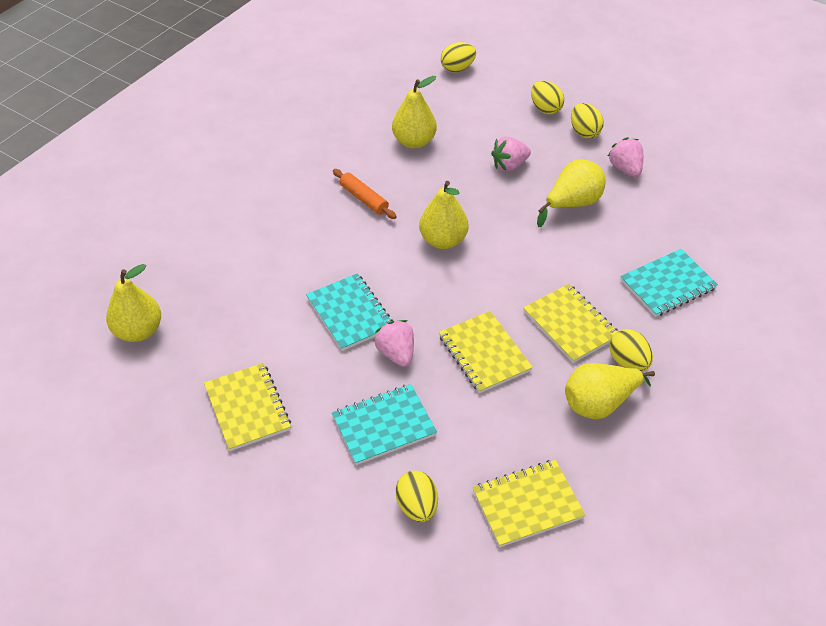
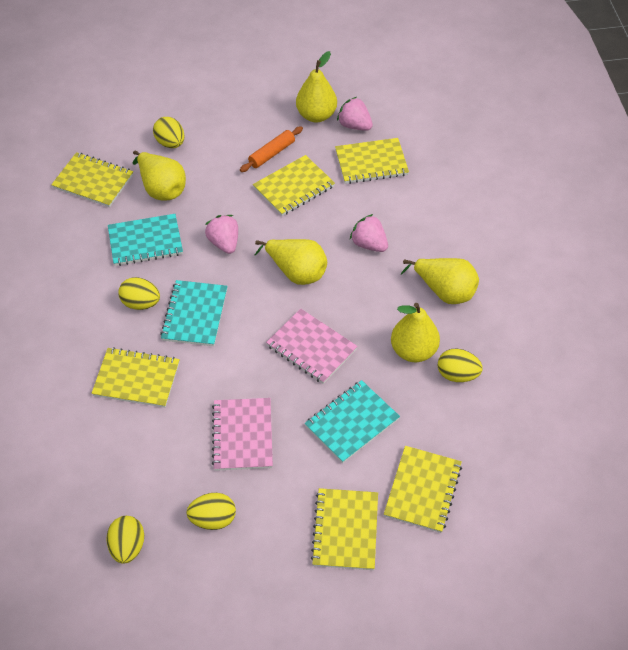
pink notebook: 0 -> 2
yellow notebook: 4 -> 6

